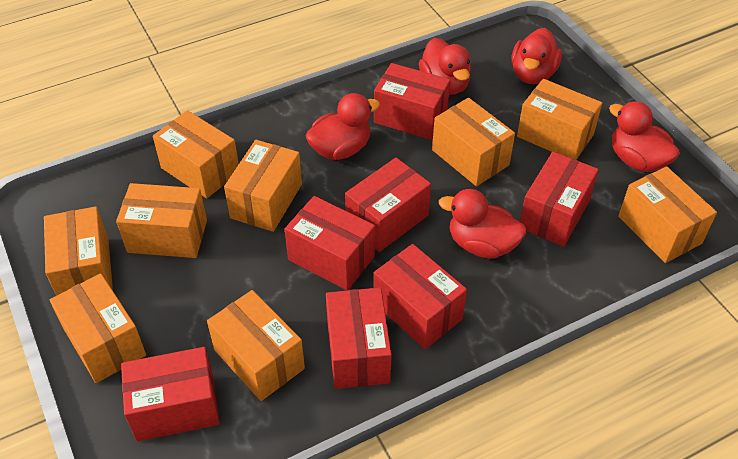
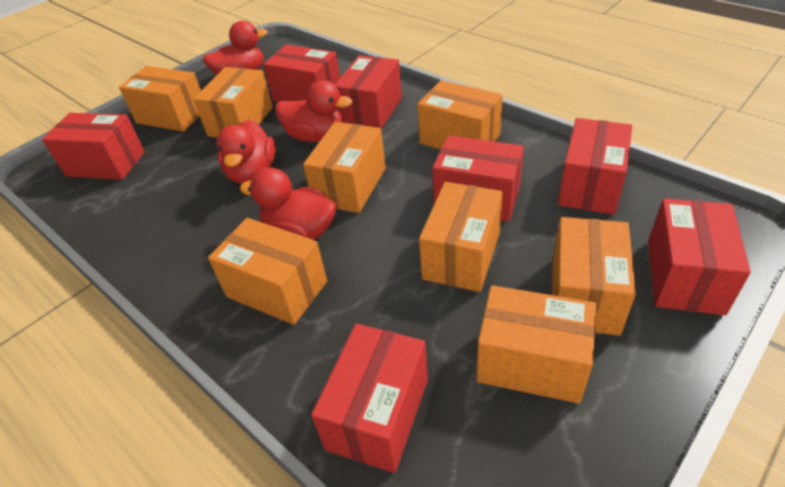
orange box: 9 -> 8
red duck: 5 -> 4

